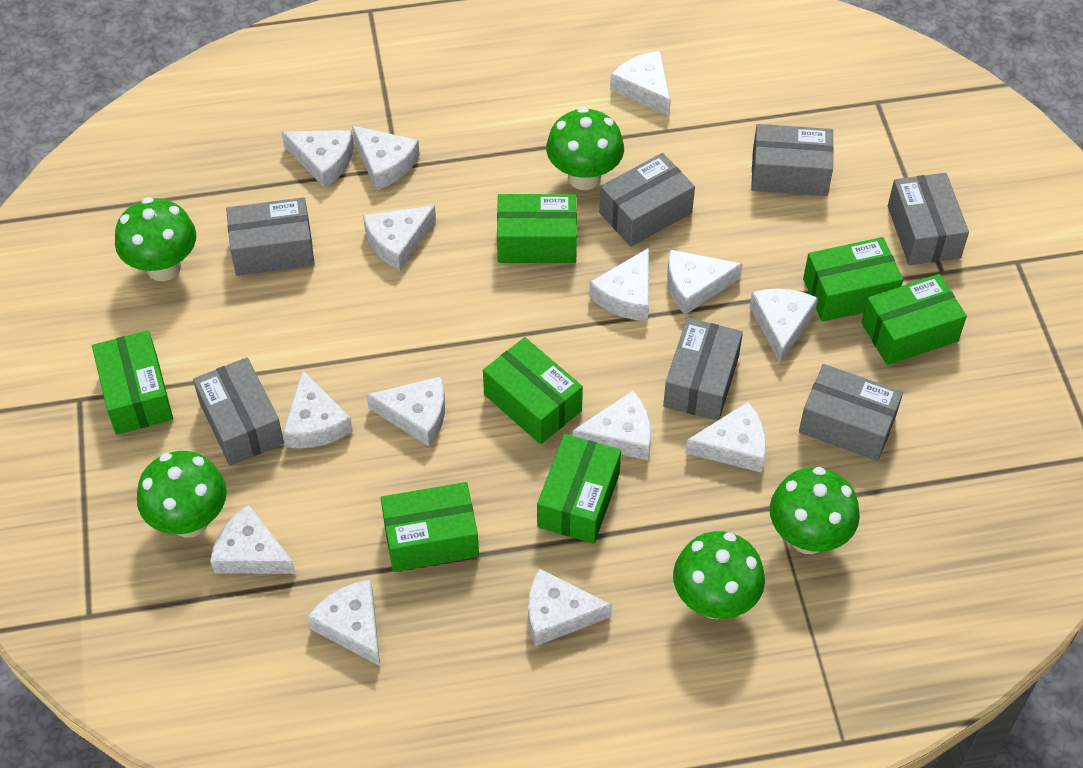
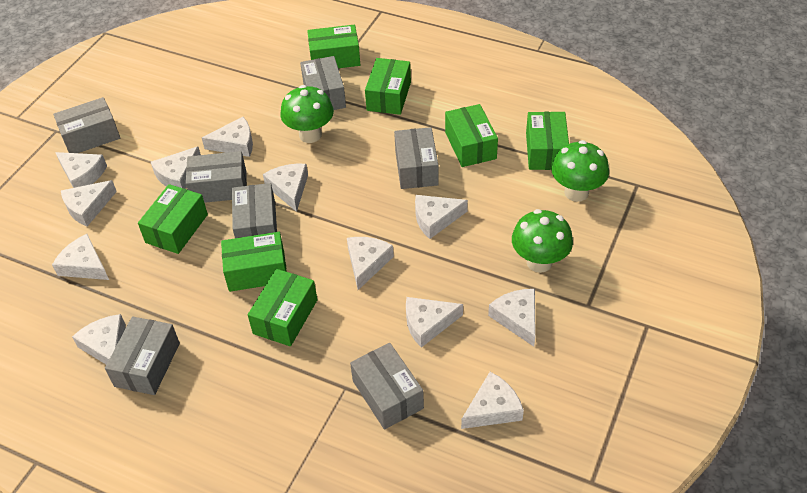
green mushroom: 5 -> 3
white cheese: 14 -> 12

